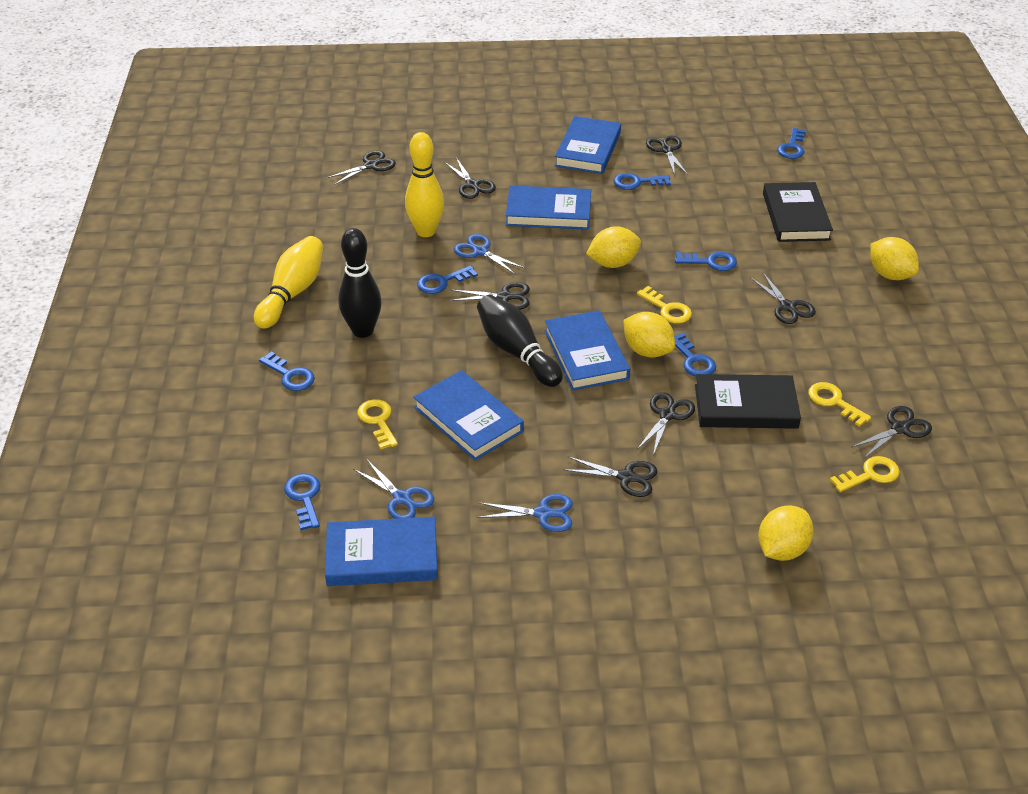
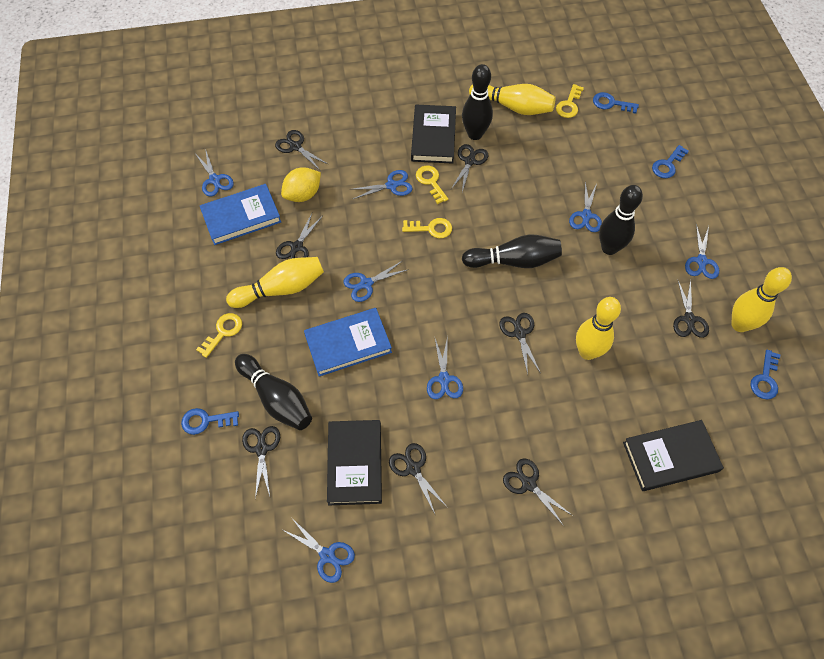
black book: 2 -> 3
black bowling pin: 2 -> 4
blue book: 5 -> 2
blue key: 7 -> 4
blue scissors: 3 -> 7
yellow bowling pin: 2 -> 4
yellow lemon: 4 -> 1

